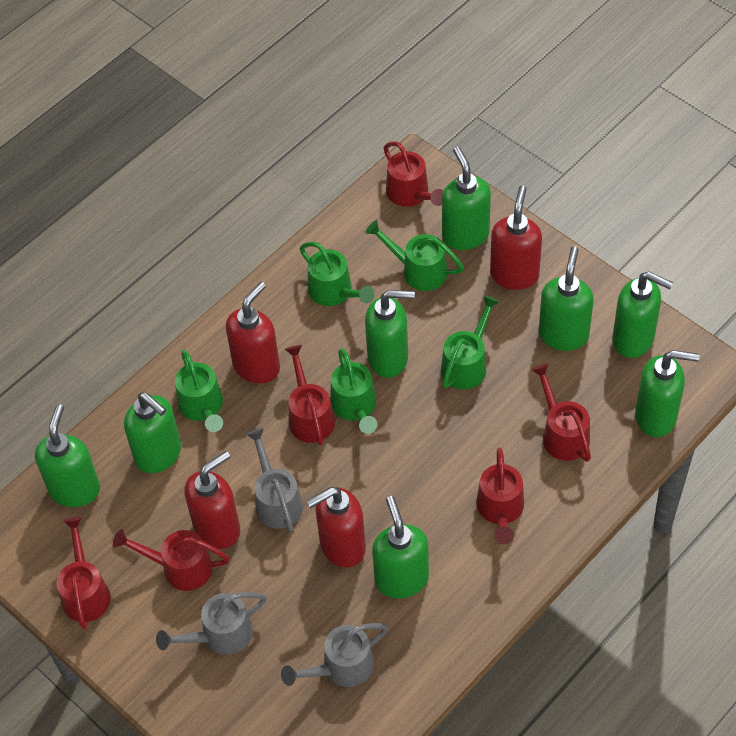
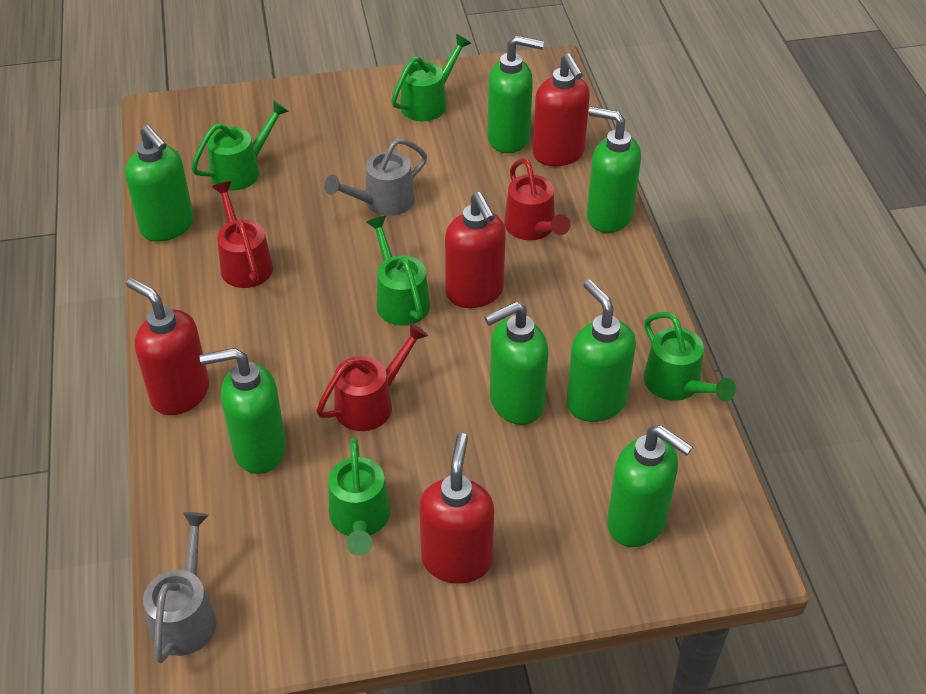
green soap dispenser: 8 -> 7
grey watering can: 3 -> 2
red watering can: 6 -> 3

